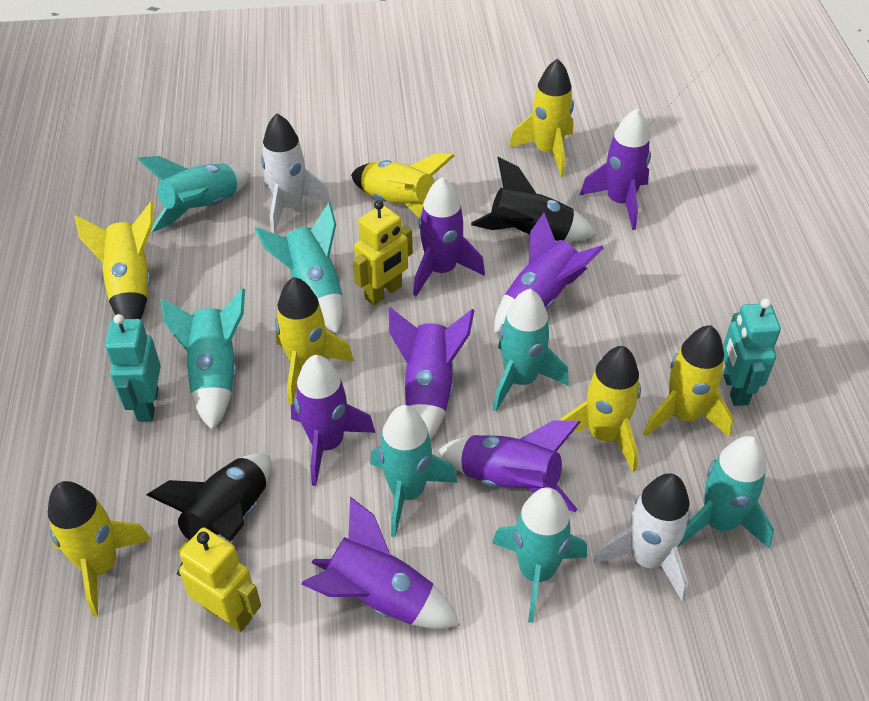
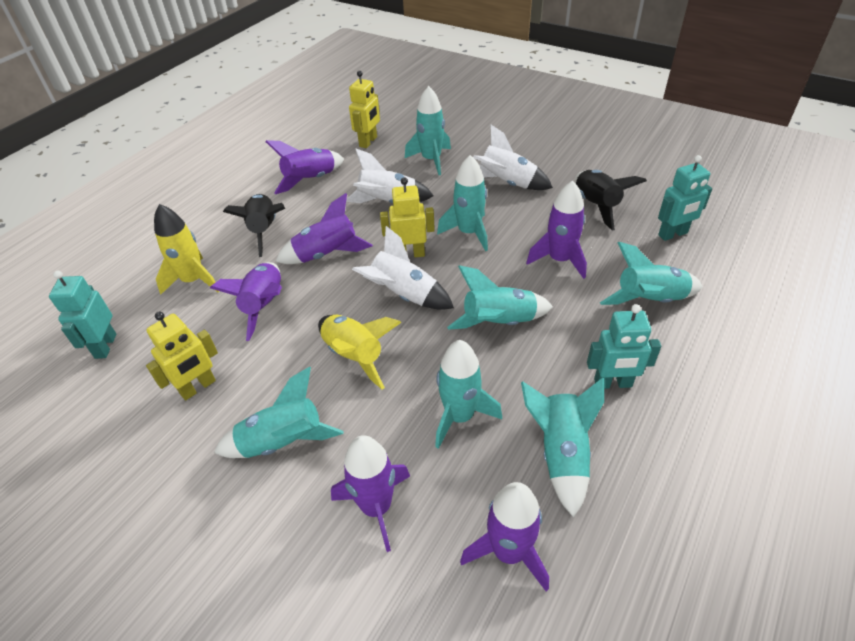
purple rocket: 7 -> 6
turquoise robot: 2 -> 3
white rocket: 2 -> 3
yellow robot: 2 -> 3
yellow rocket: 7 -> 2

